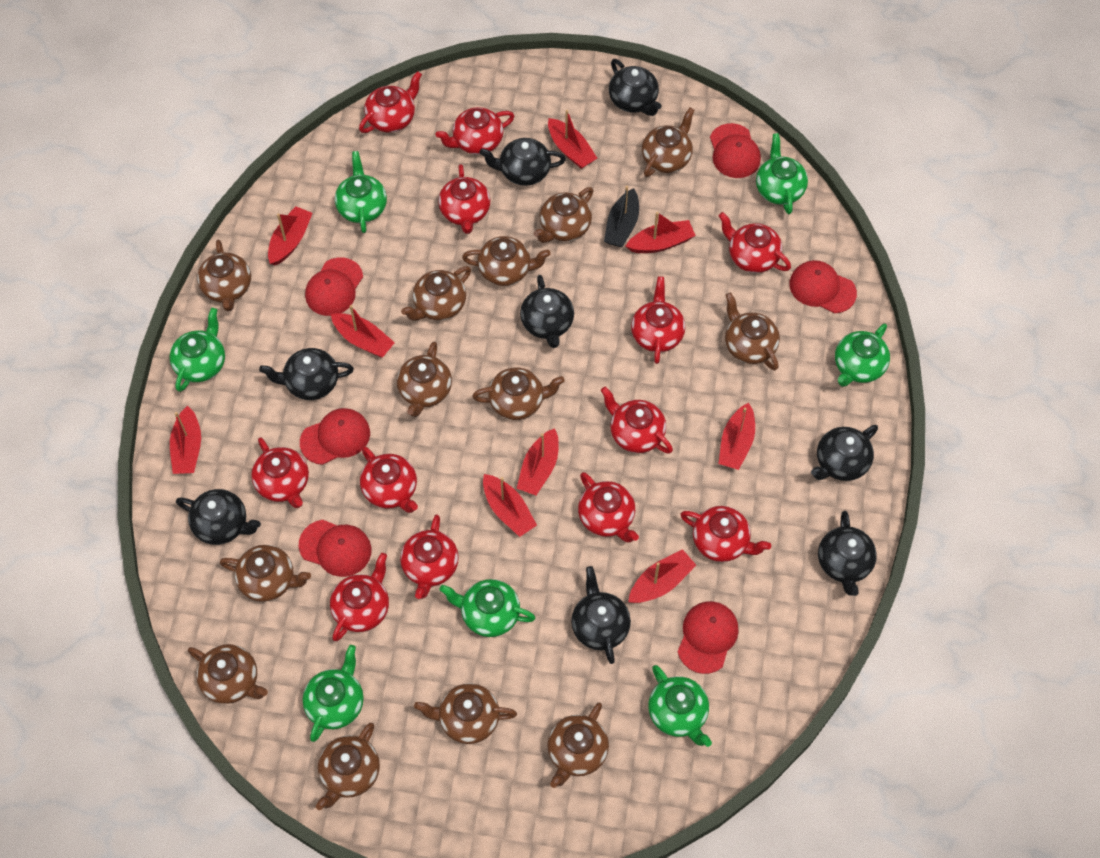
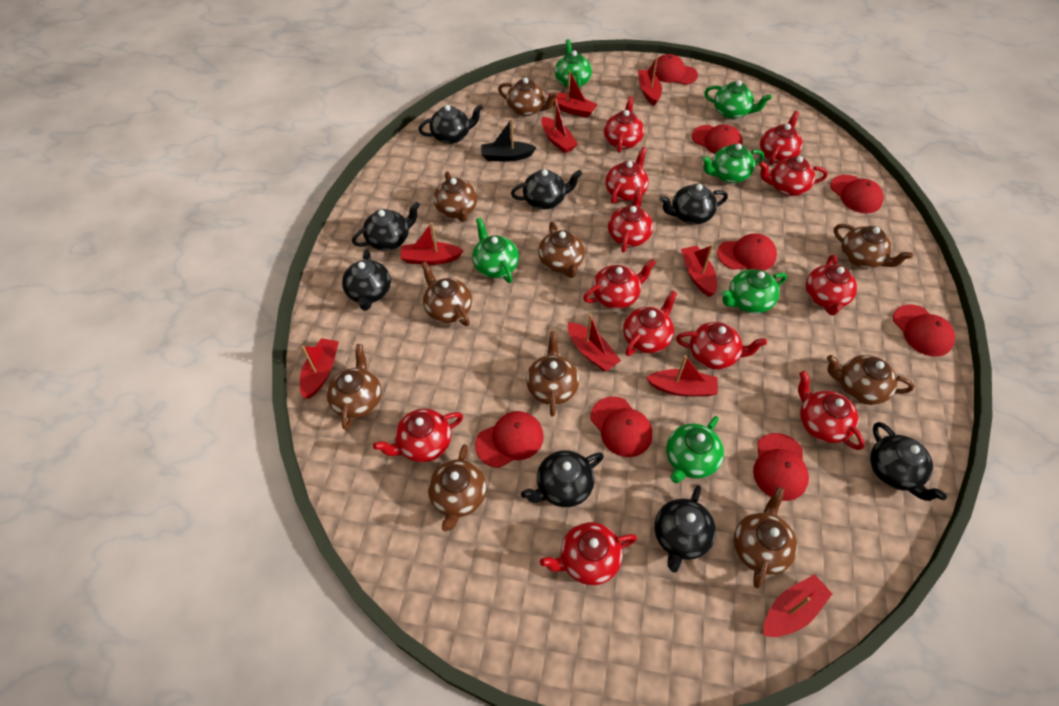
brown teapot: 13 -> 10
green teapot: 7 -> 6
red cap: 6 -> 8

